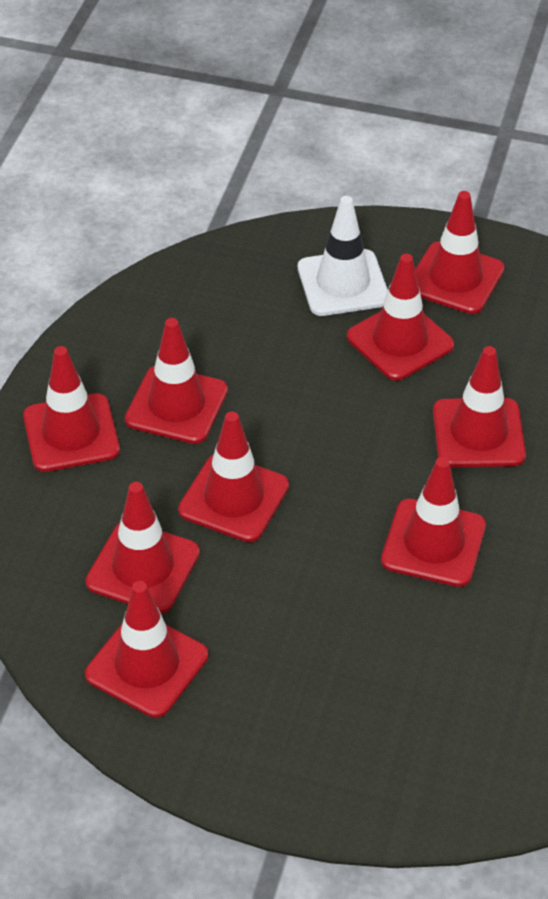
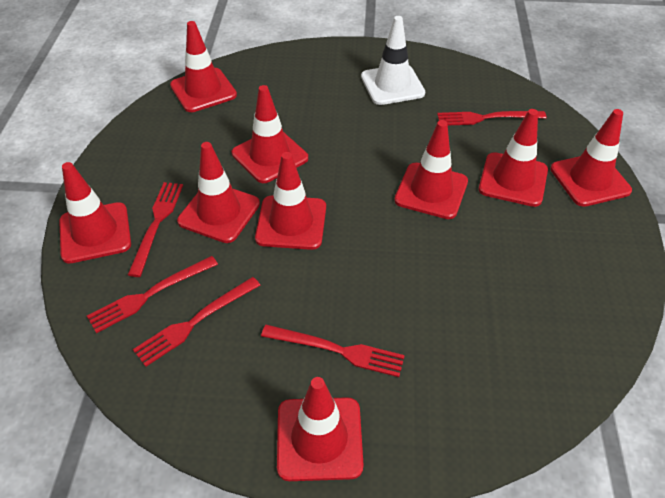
red fork: 0 -> 5

